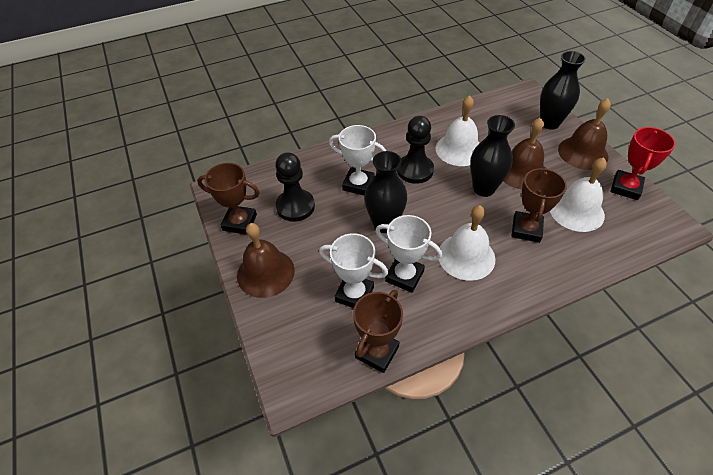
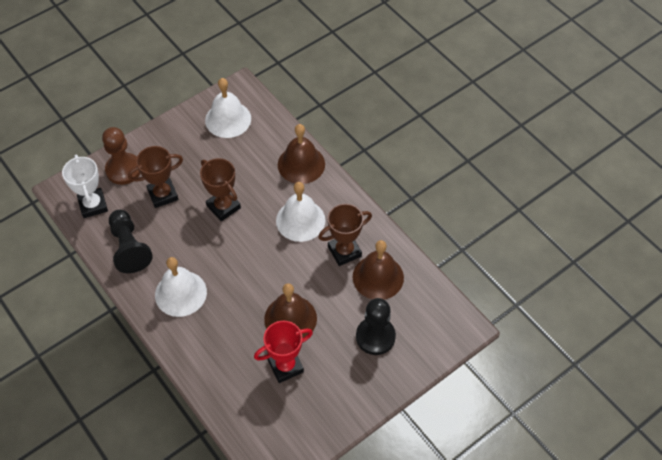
black vase: 3 -> 0
brown pawn: 0 -> 1
white trophy: 3 -> 1

